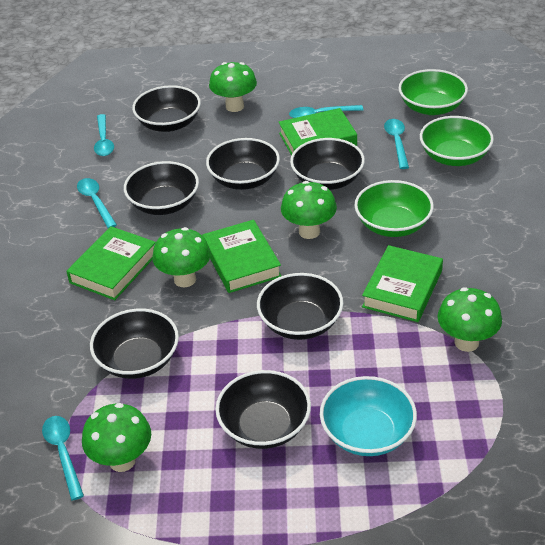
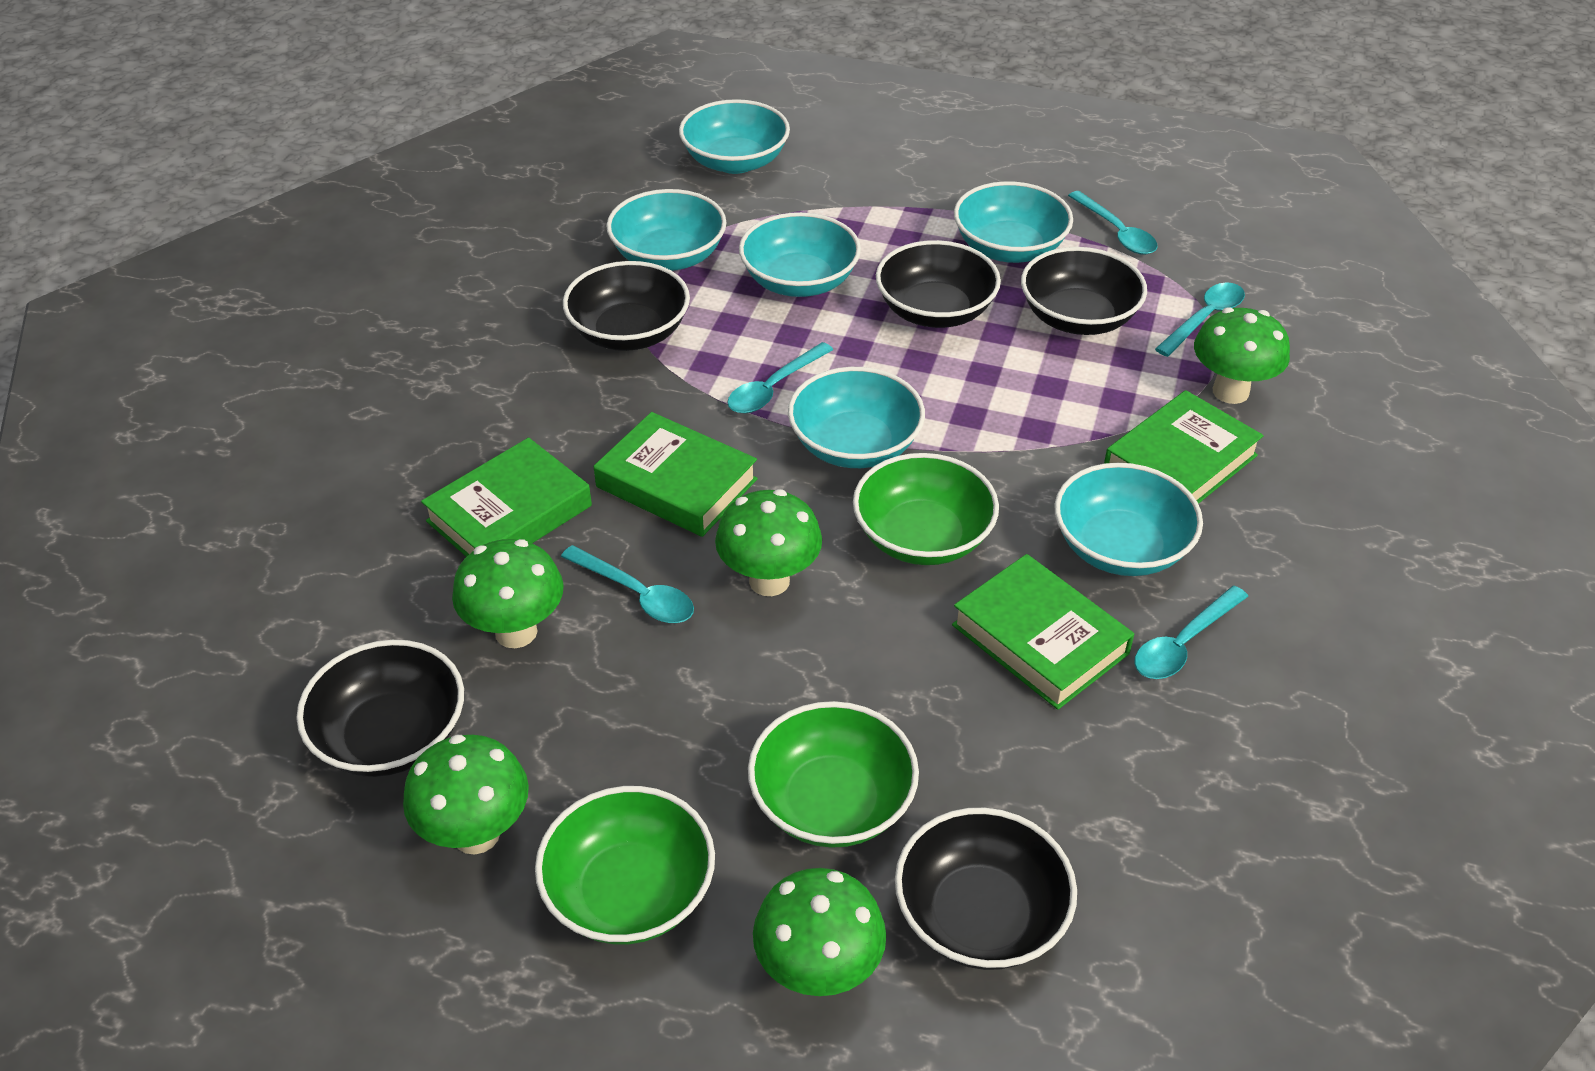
black bowl: 7 -> 5
turquoise bowl: 1 -> 6

